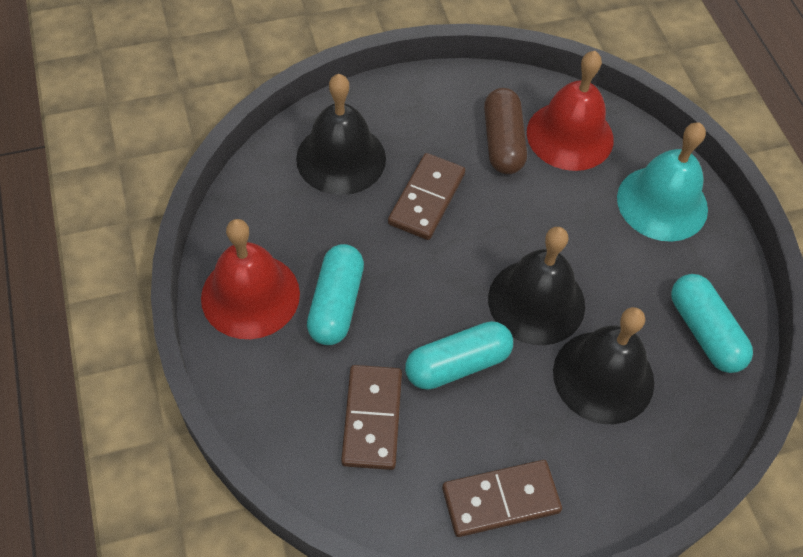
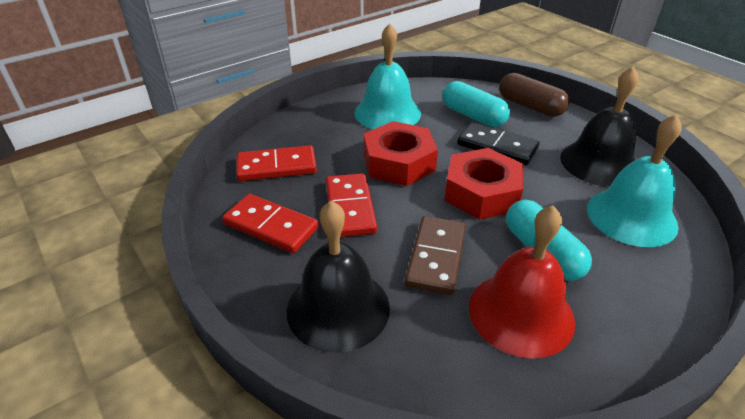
black bell: 3 -> 2
black domino: 0 -> 1
brown domino: 3 -> 1
red bell: 2 -> 1
red domino: 0 -> 3
red nut: 0 -> 2
turquoise bell: 1 -> 2
turquoise capsule: 3 -> 2

